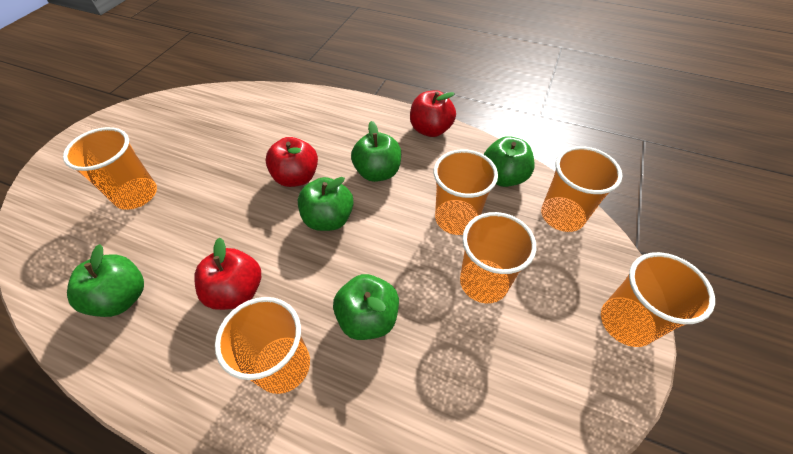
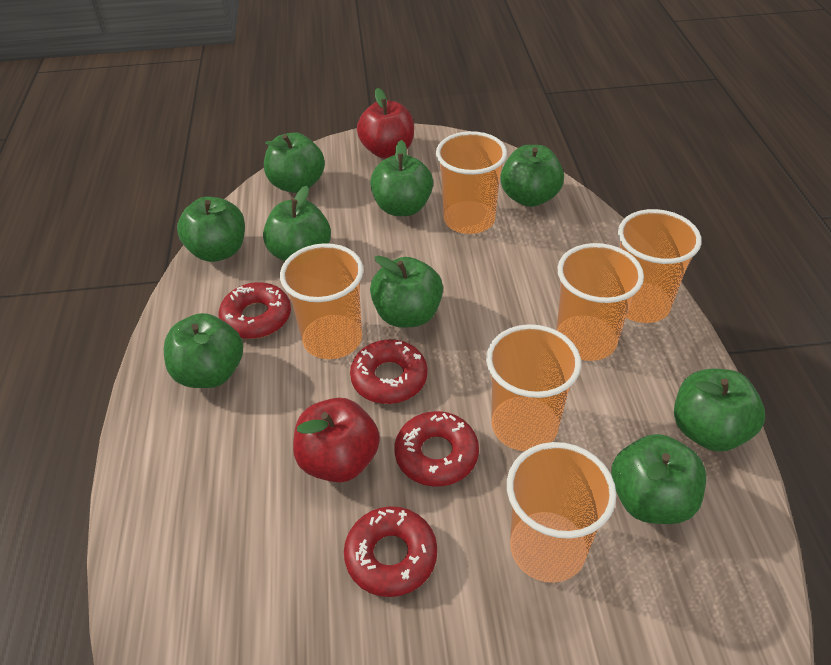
green apple: 5 -> 9
red apple: 3 -> 2
red donut: 0 -> 4

